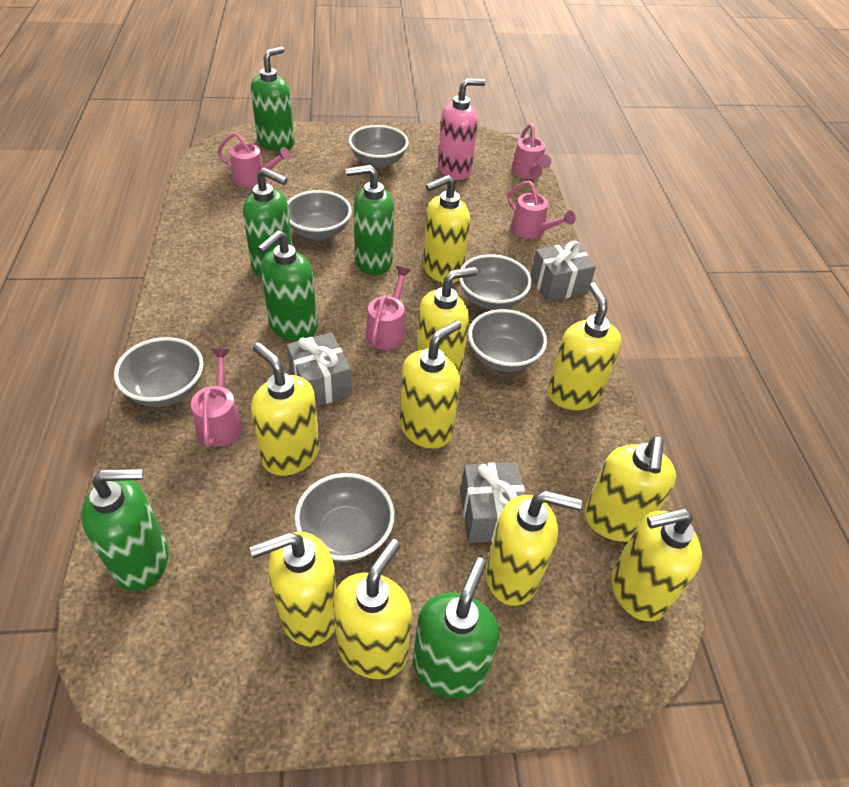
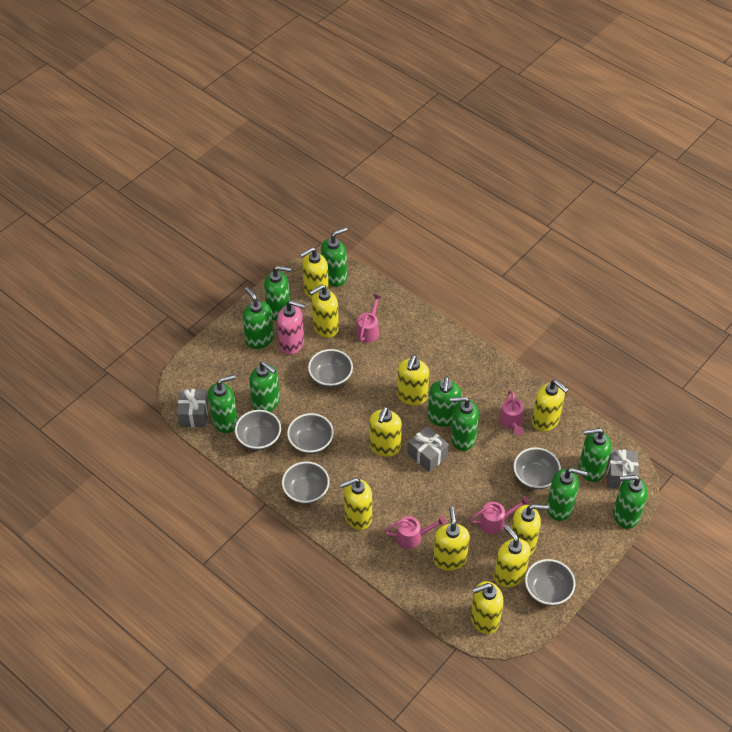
green soap dispenser: 6 -> 10
pink watering can: 5 -> 4

